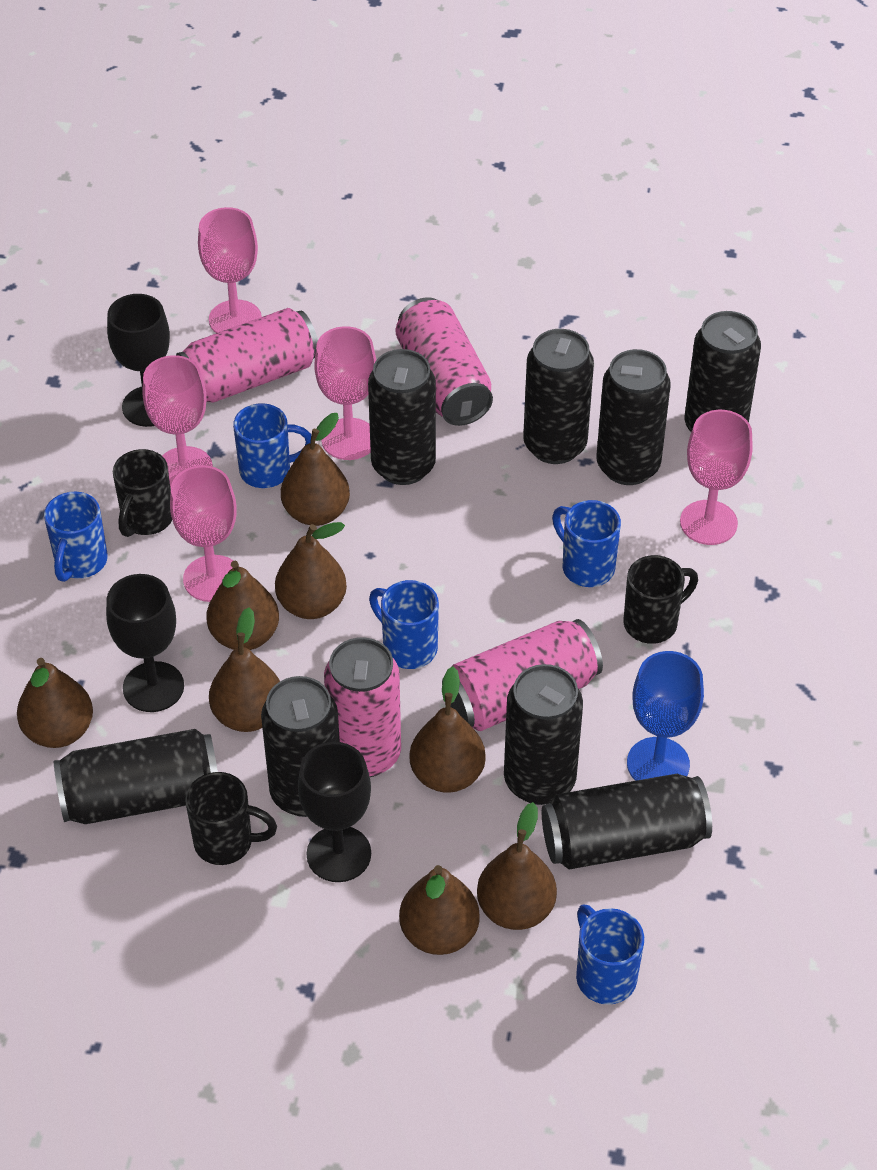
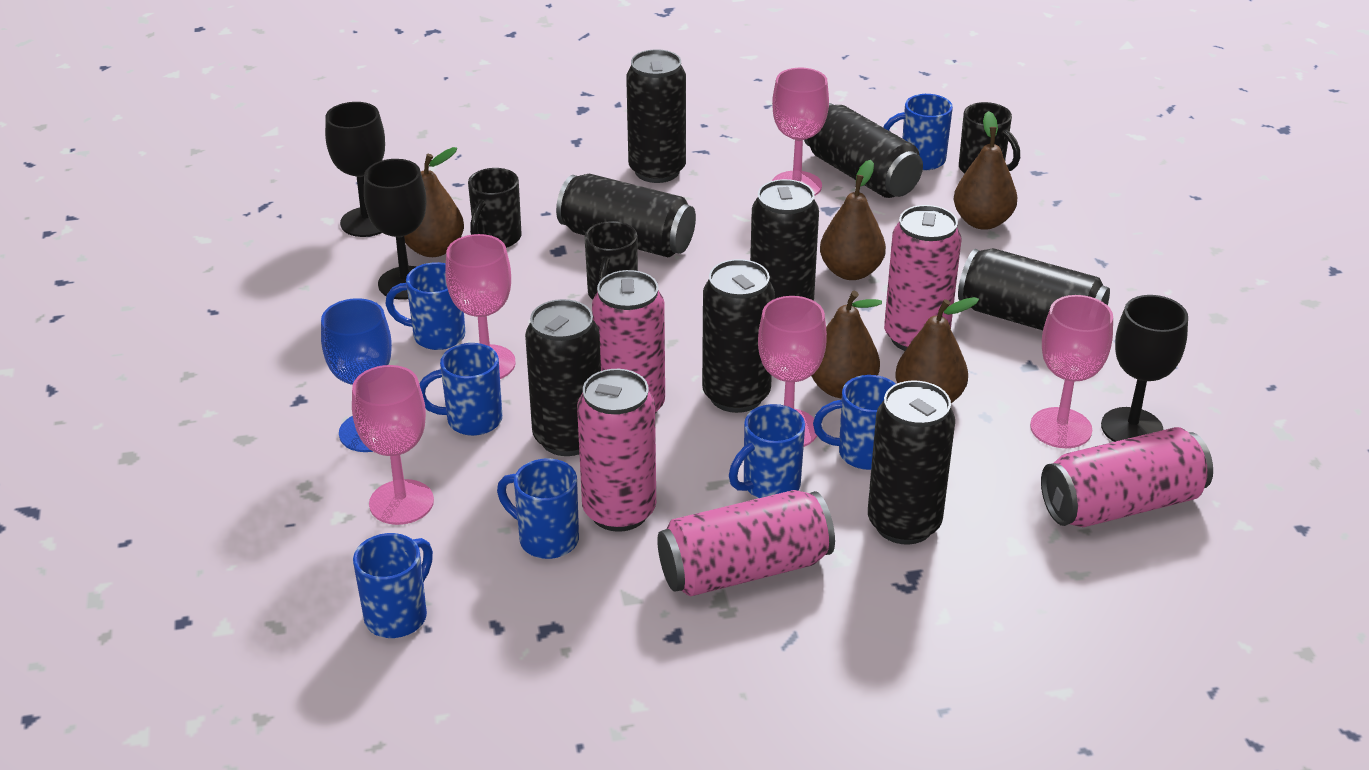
blue mug: 5 -> 7
brown pear: 8 -> 5
pink can: 4 -> 5

